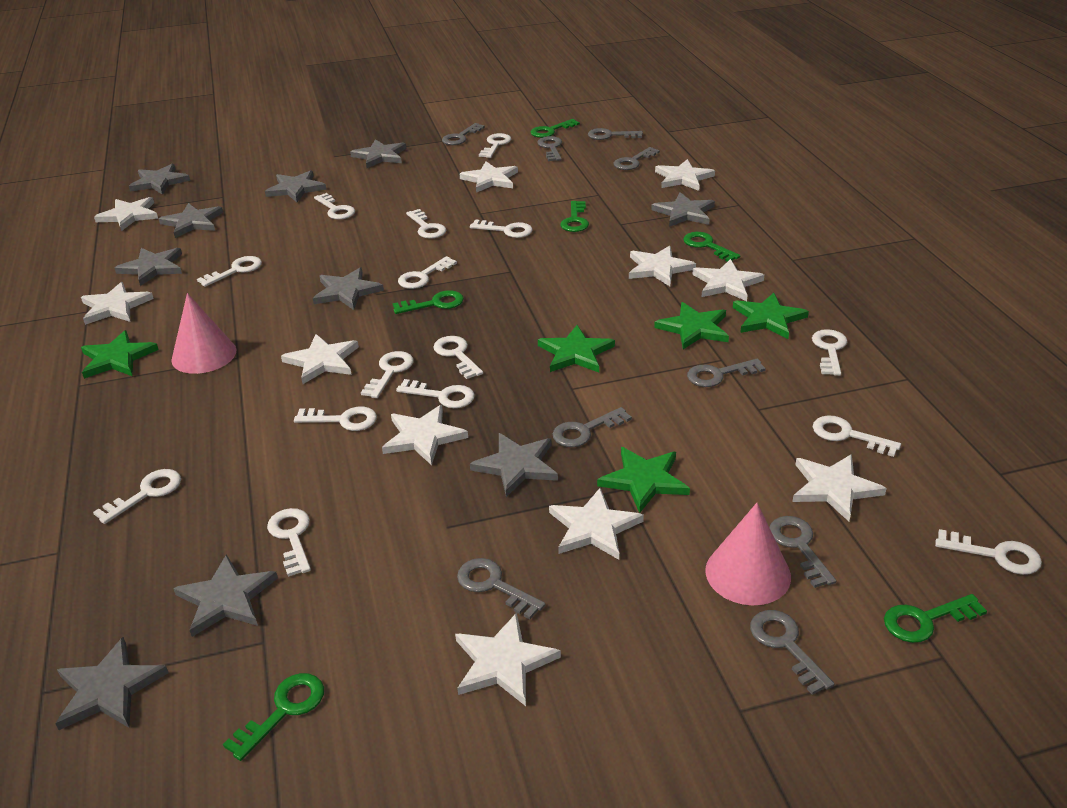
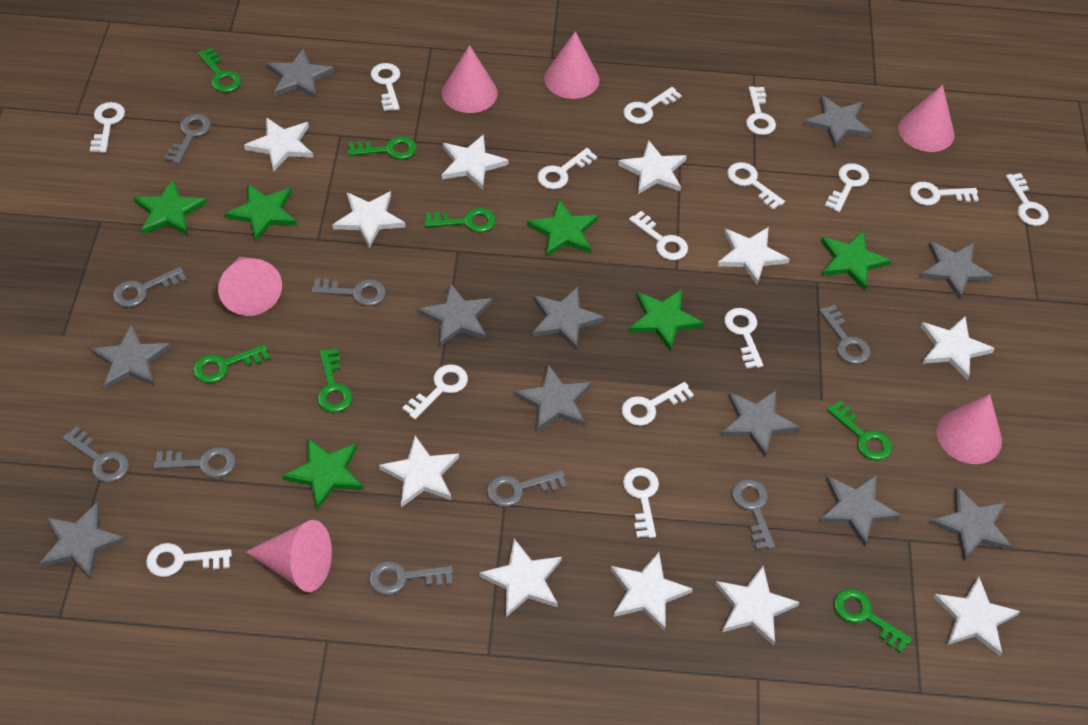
green key: 6 -> 7
green star: 5 -> 6
grey star: 10 -> 11
pink cone: 2 -> 6

